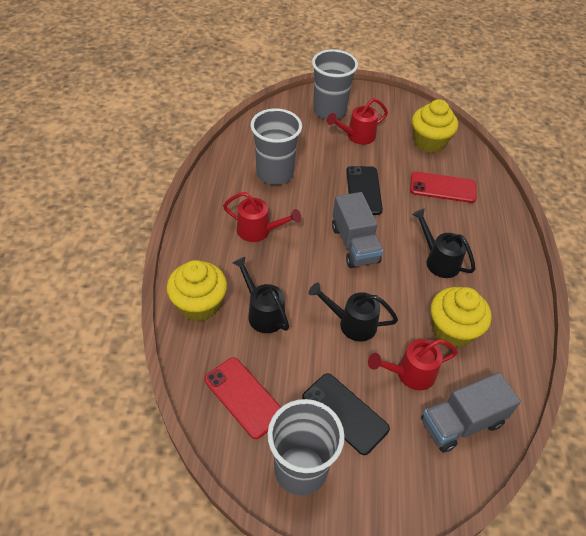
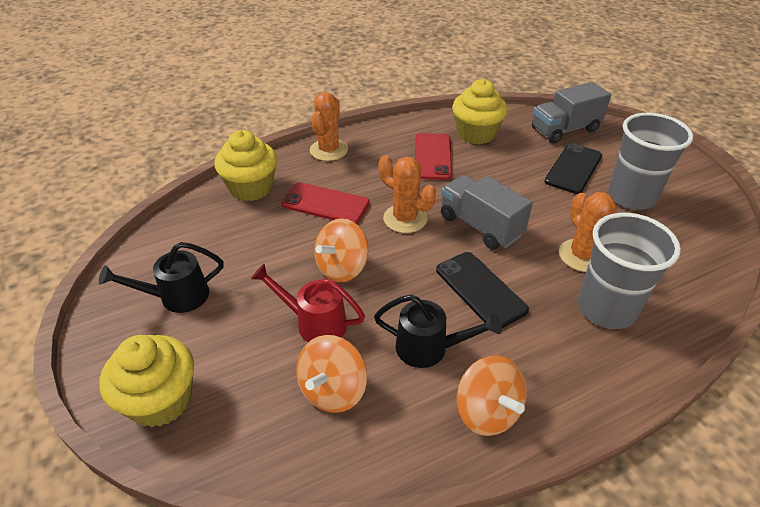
black watering can: 3 -> 2
grey cup: 3 -> 2
orange cactus: 0 -> 3
orange spinning top: 0 -> 3
red watering can: 3 -> 1

